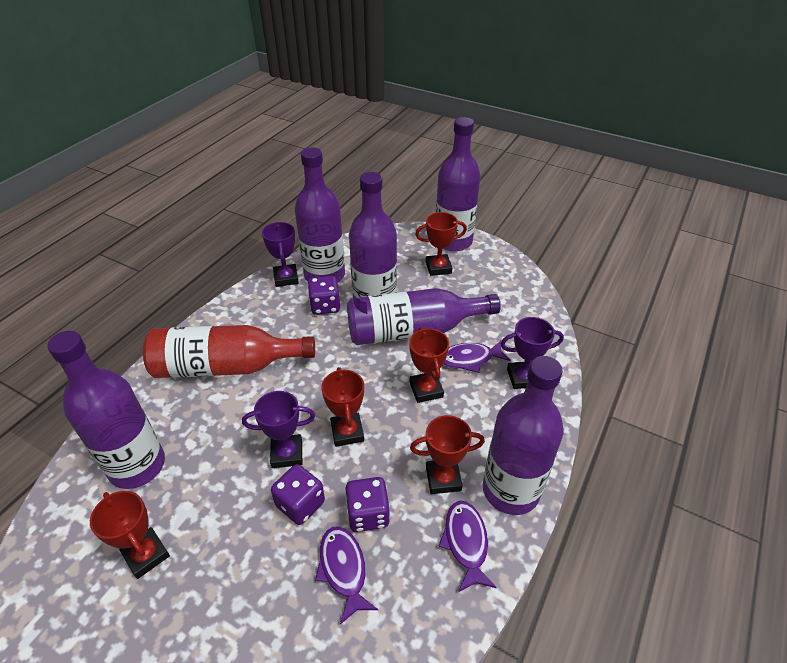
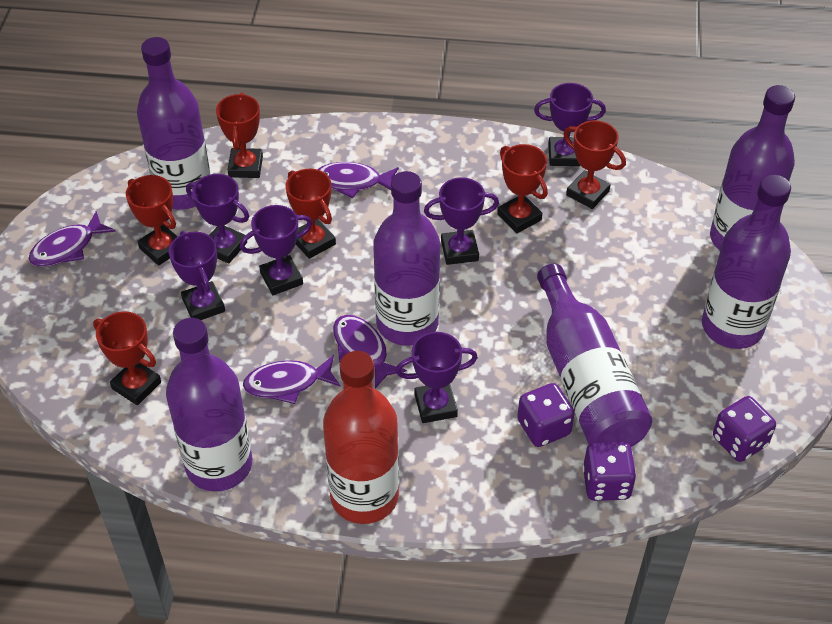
purple fish: 3 -> 4
purple trophy: 3 -> 6
red trophy: 5 -> 6

